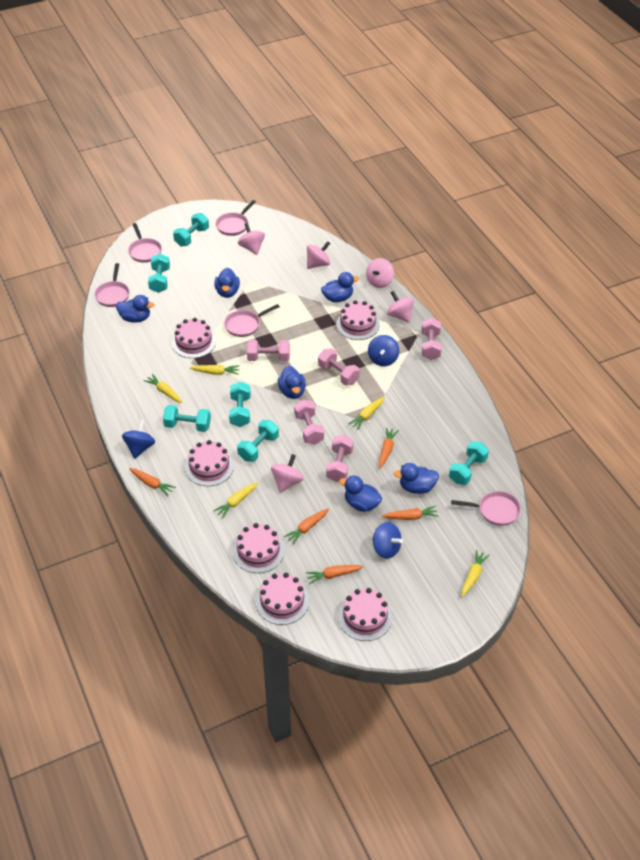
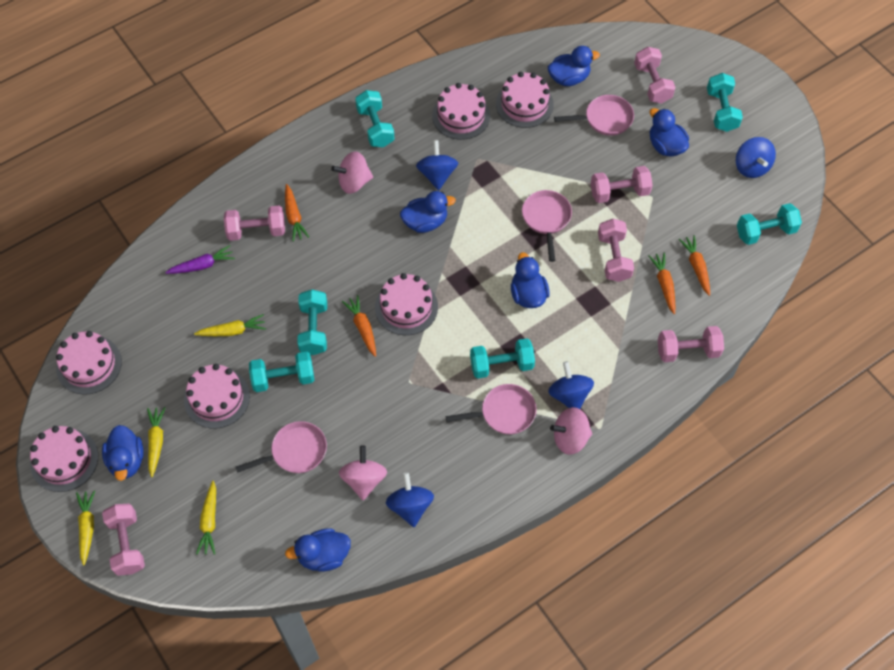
blue spinning top: 3 -> 4
orange carrot: 5 -> 4
pink dumbbell: 5 -> 6
pink pan: 5 -> 4
pink spinning top: 5 -> 3
purple carrot: 0 -> 1
yellow carrot: 5 -> 4

